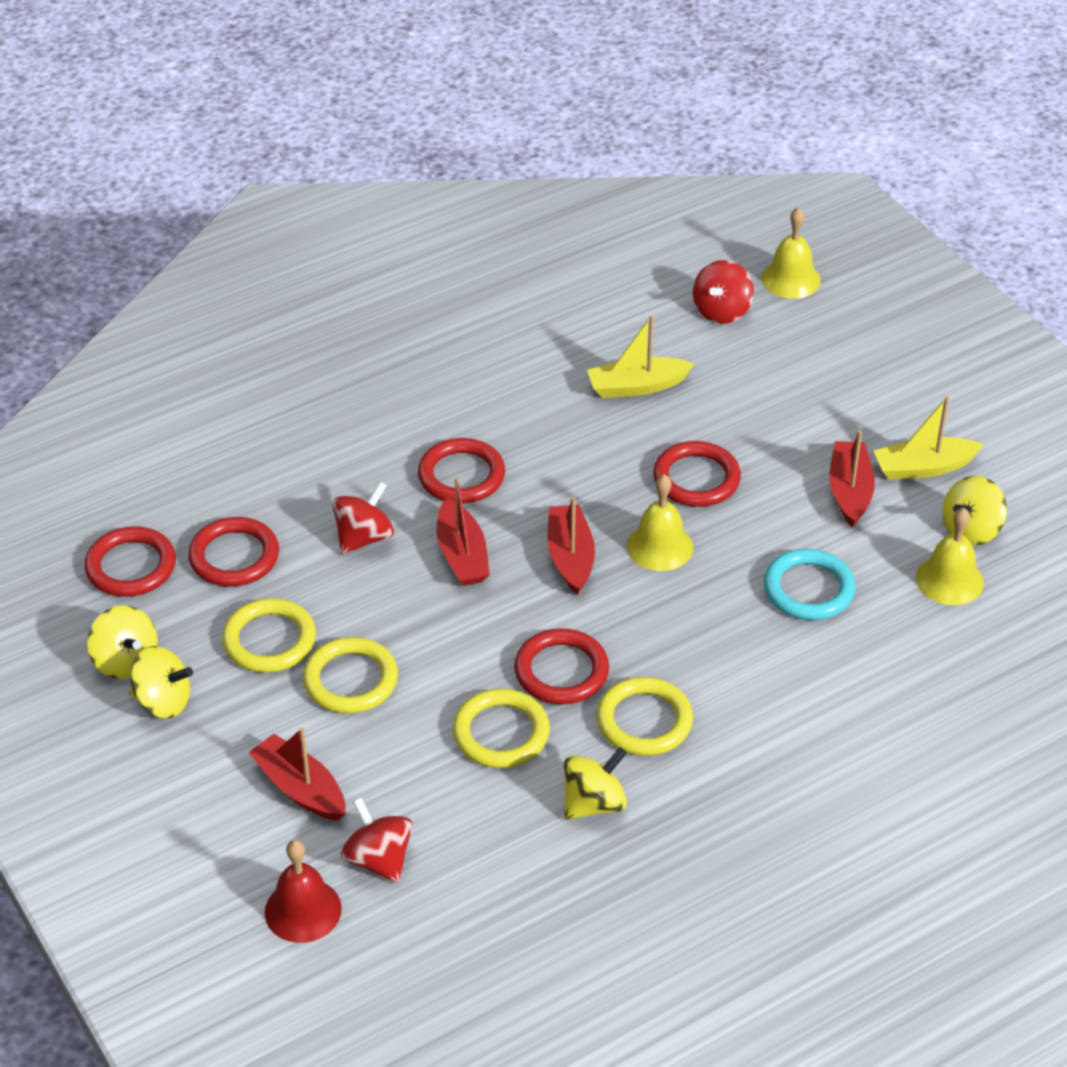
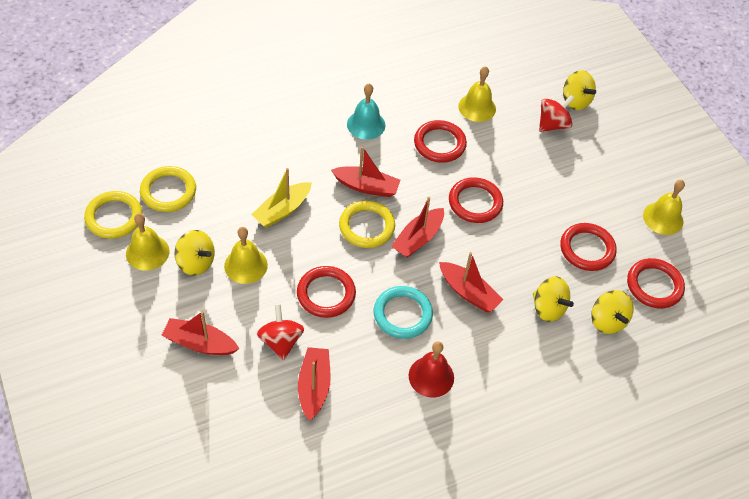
red boat: 4 -> 5
red spinning top: 3 -> 2
turquoise bell: 0 -> 1
yellow bell: 3 -> 4
yellow boat: 2 -> 1
yellow ring: 4 -> 3

